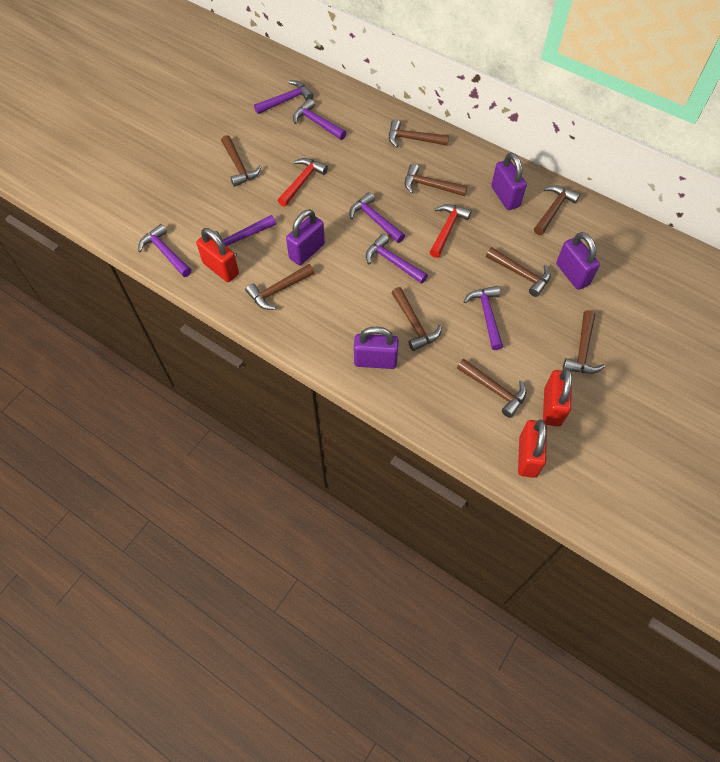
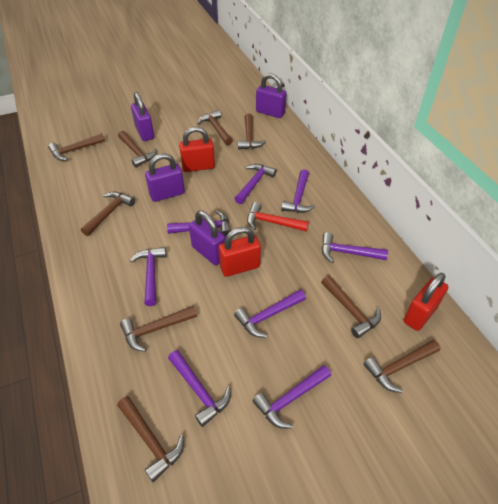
purple hammer: 7 -> 8
red hammer: 2 -> 1

